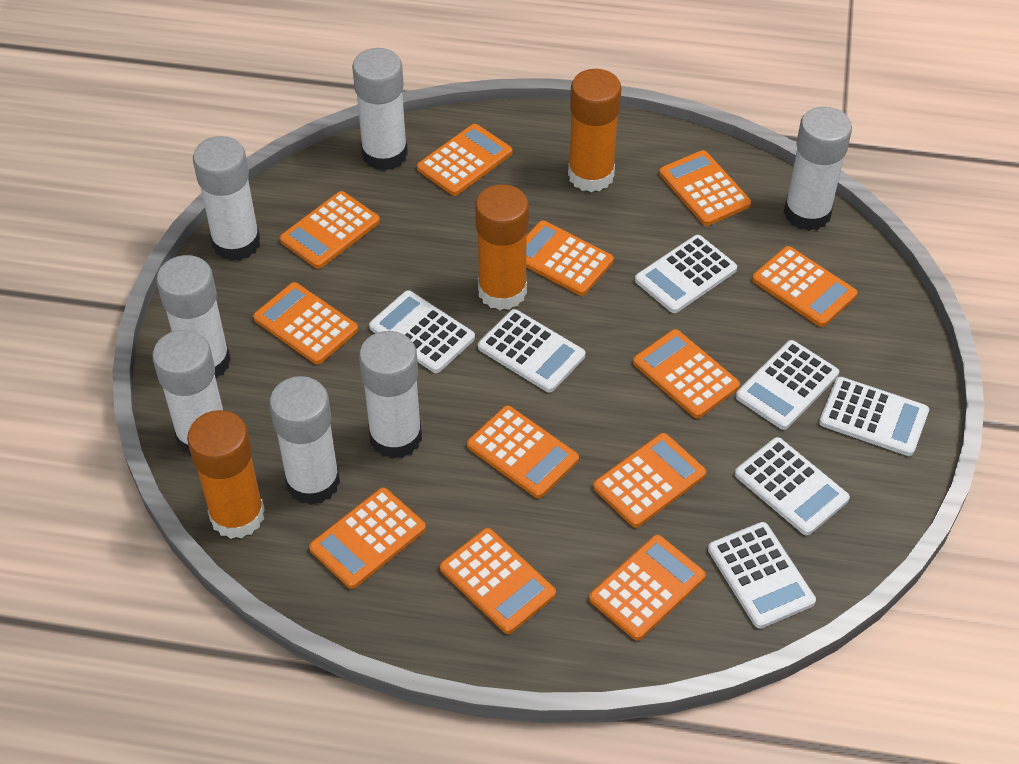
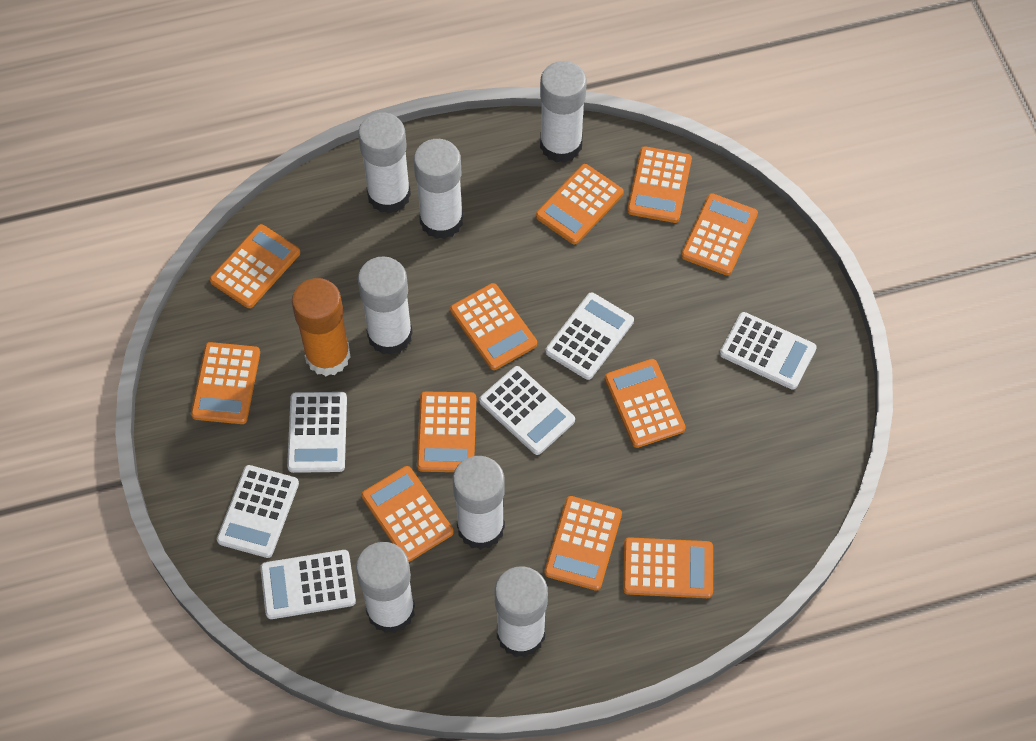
orange calculator: 12 -> 11
orange glue stick: 3 -> 1
white calculator: 7 -> 6

